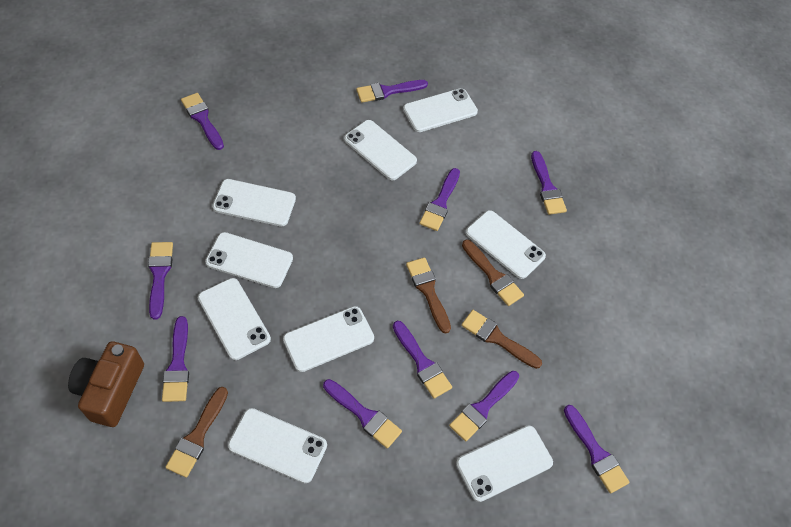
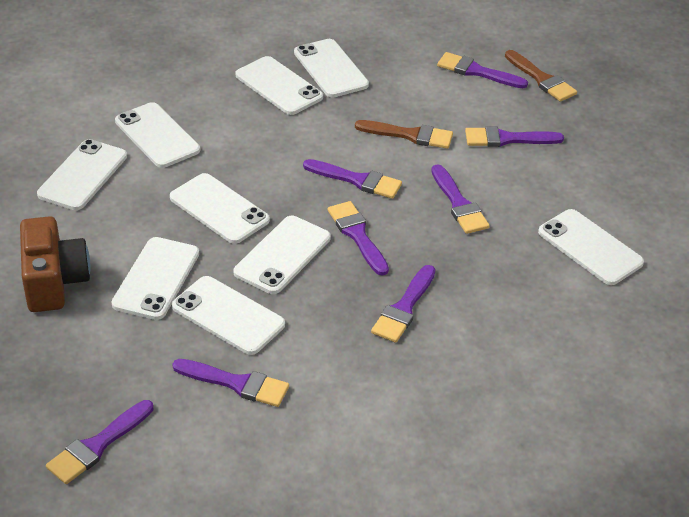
brown brush: 4 -> 2
purple brush: 10 -> 8

